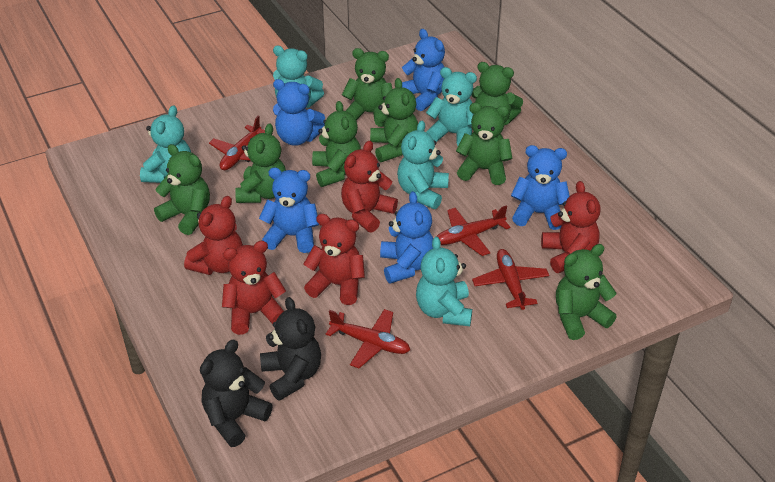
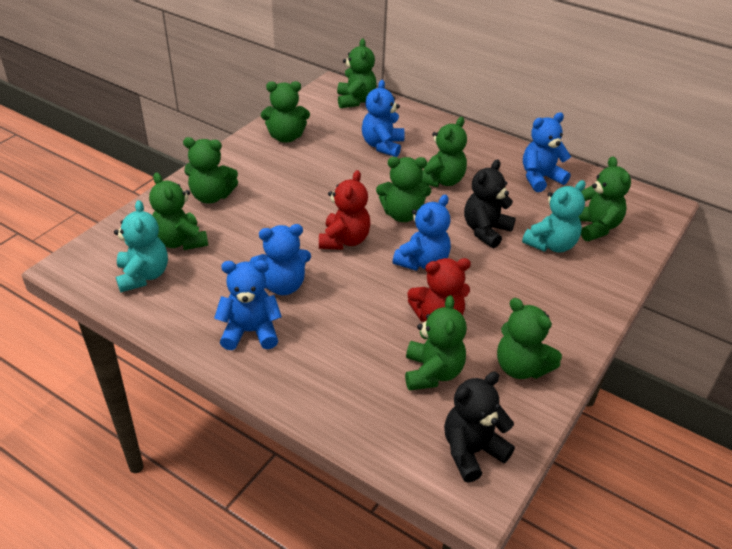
green teddy bear: 8 -> 9
red plane: 4 -> 0
red teddy bear: 5 -> 2
turquoise teddy bear: 5 -> 2

